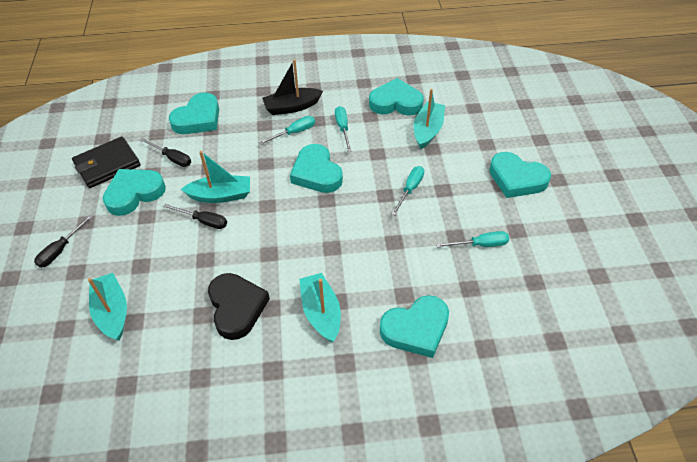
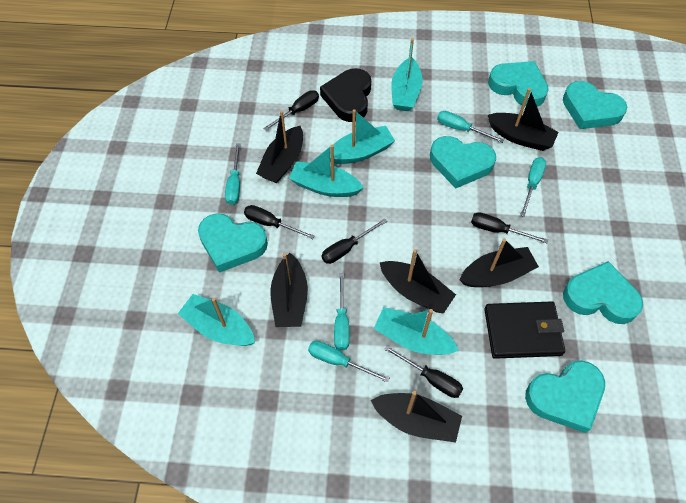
black boat: 1 -> 6
black screwdriver: 3 -> 5
turquoise boat: 4 -> 5
turquoise screwdriver: 4 -> 5

